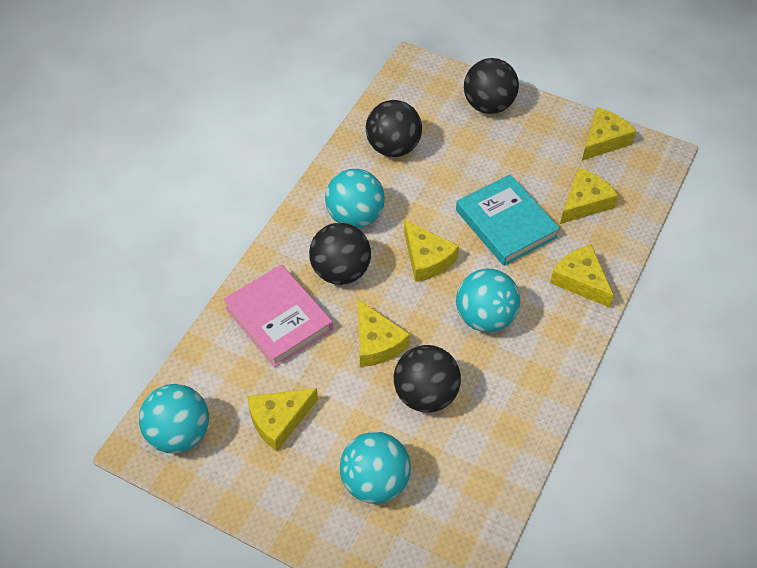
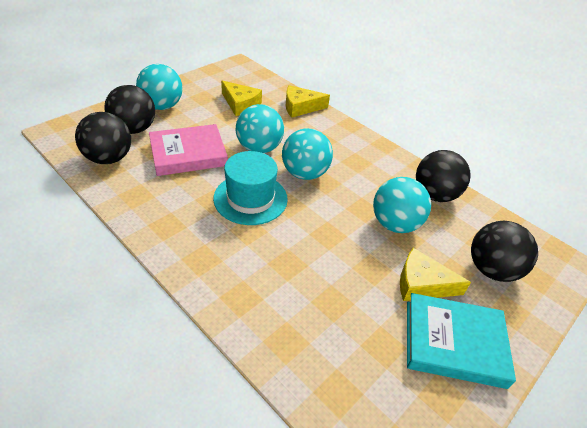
turquoise hat: 0 -> 1
yellow cheese: 6 -> 3

